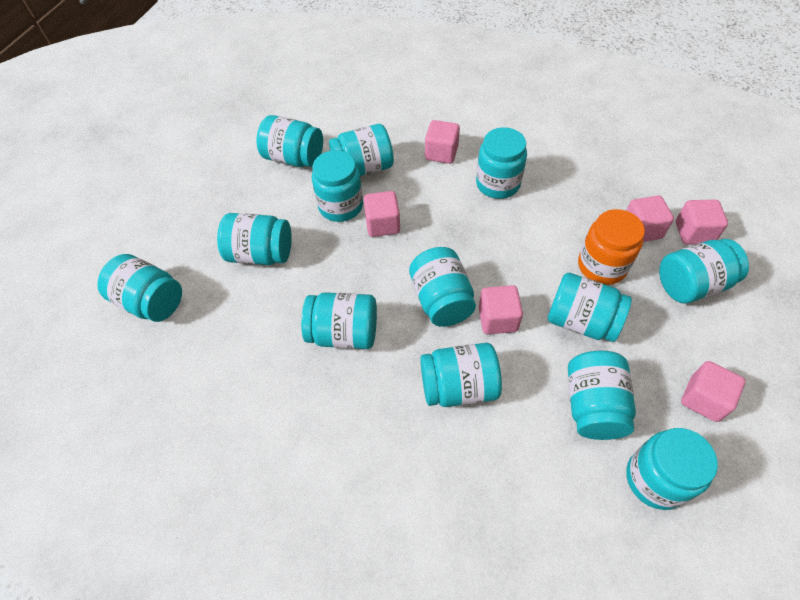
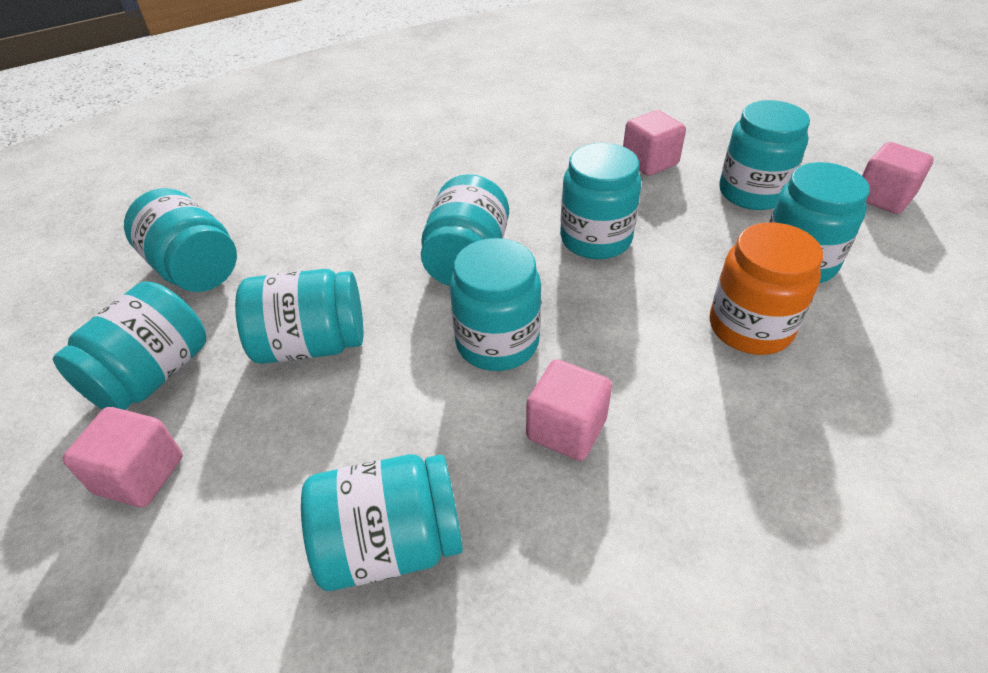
pink cube: 6 -> 4
turquoise jar: 13 -> 9

